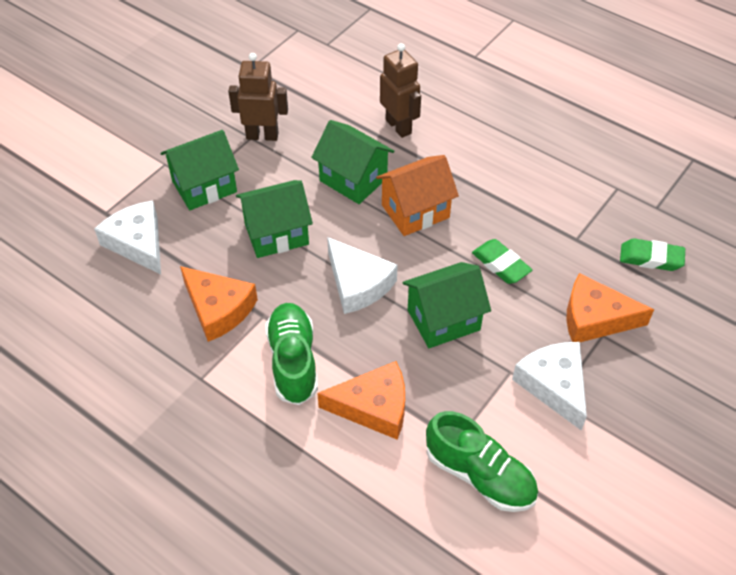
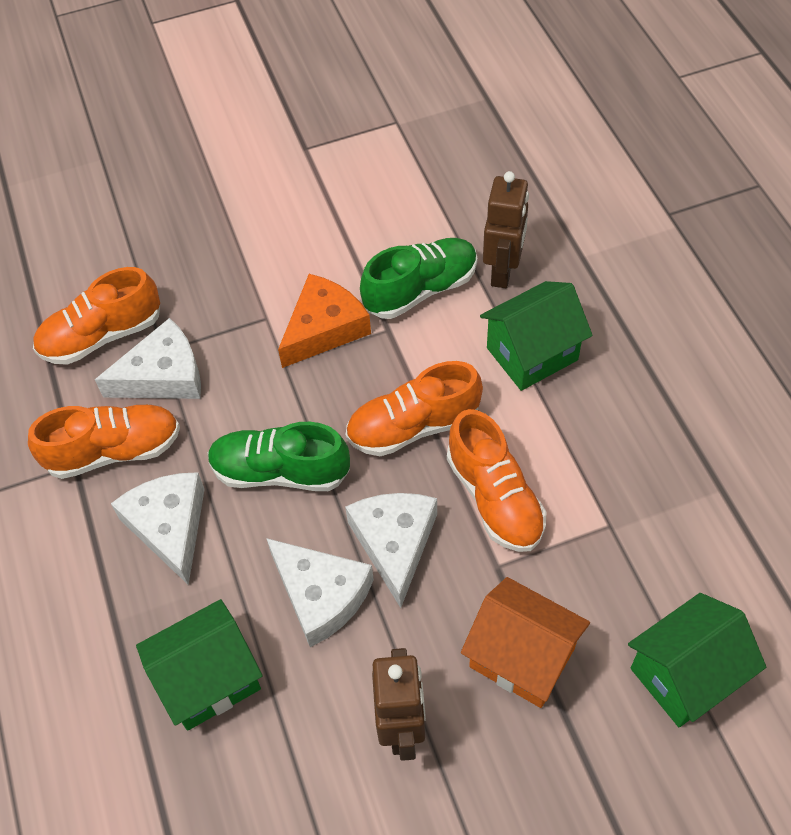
green eraser: 2 -> 0
green house: 4 -> 3
orange cheese: 3 -> 1
orange shoe: 0 -> 4
white cheese: 3 -> 4

